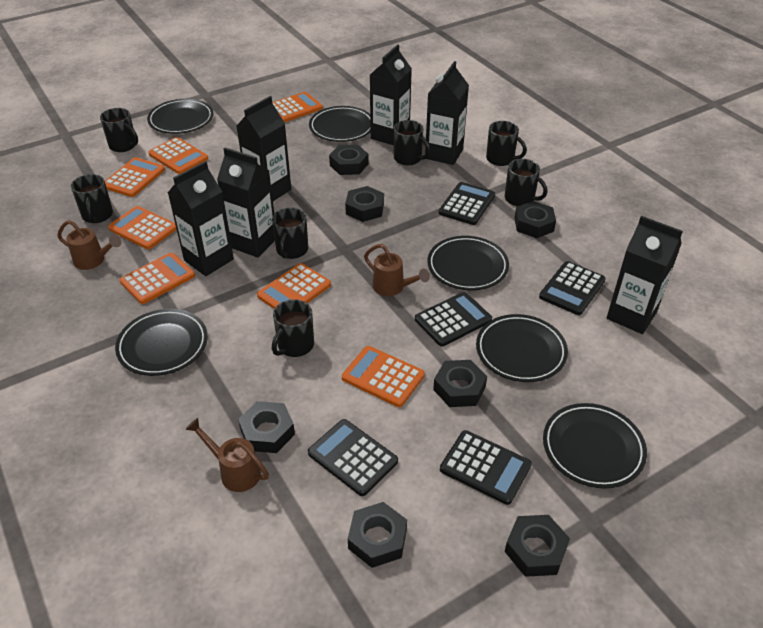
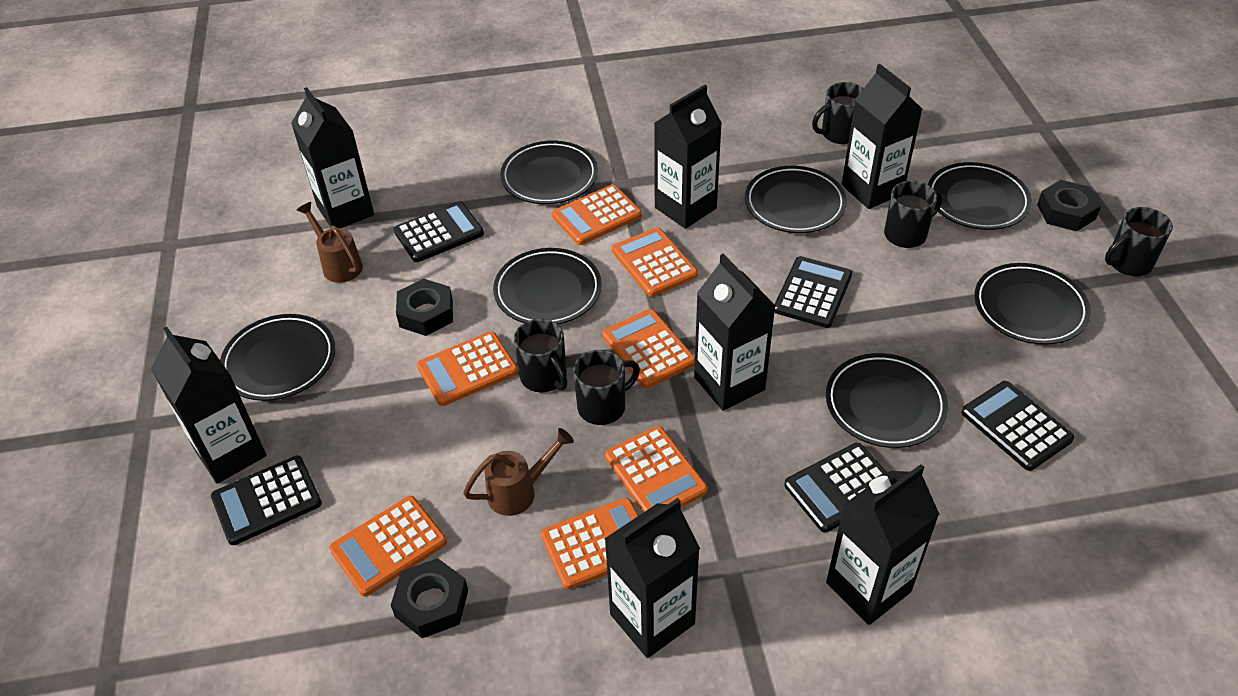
black carton: 6 -> 7
black mug: 7 -> 5
black nut: 7 -> 3
black plate: 6 -> 7
brown watering can: 3 -> 2

